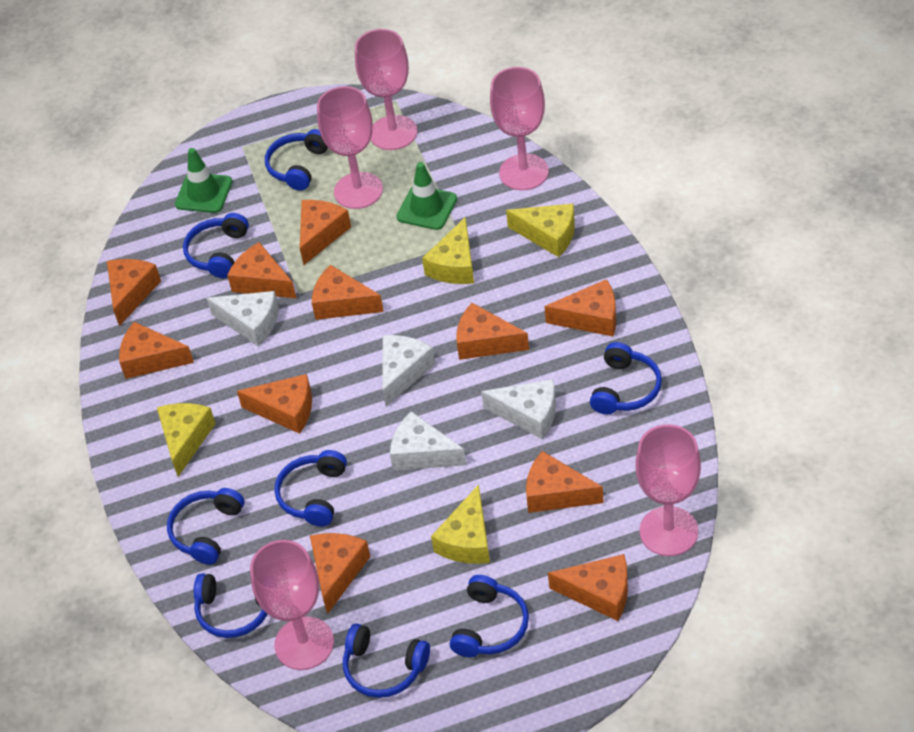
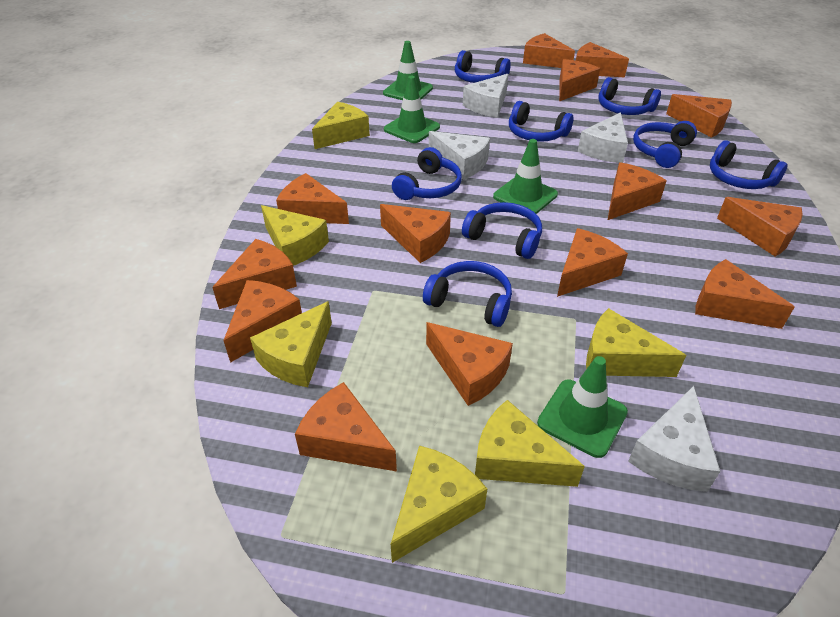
green traffic cone: 2 -> 4
orange cheese: 11 -> 14
pink goblet: 5 -> 0
yellow cheese: 4 -> 6

